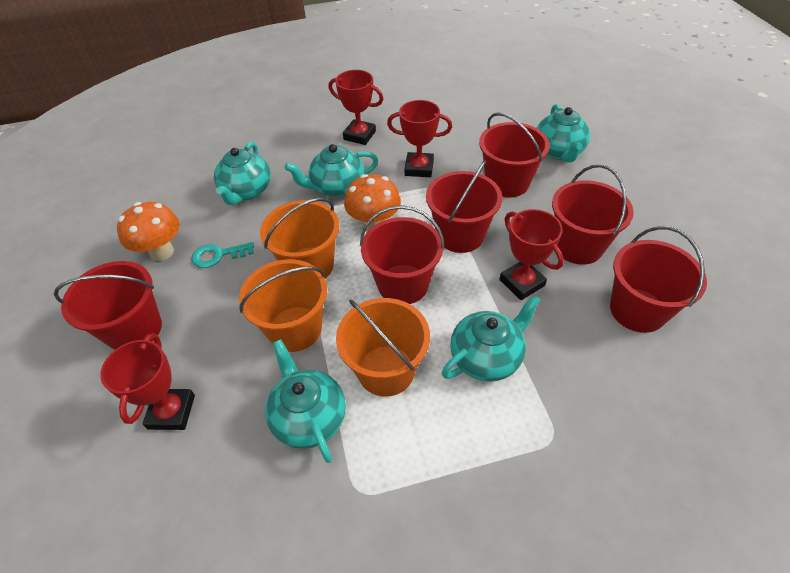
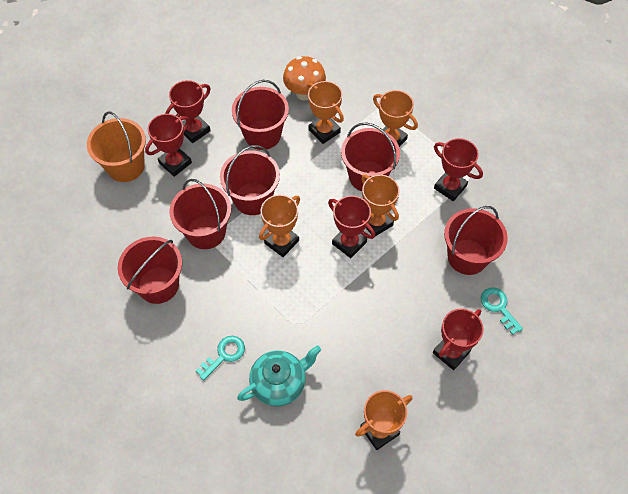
orange bucket: 3 -> 1
orange mushroom: 2 -> 1
orange trophy: 0 -> 5
red trophy: 4 -> 5
turquoise key: 1 -> 2
turquoise teapot: 5 -> 1

